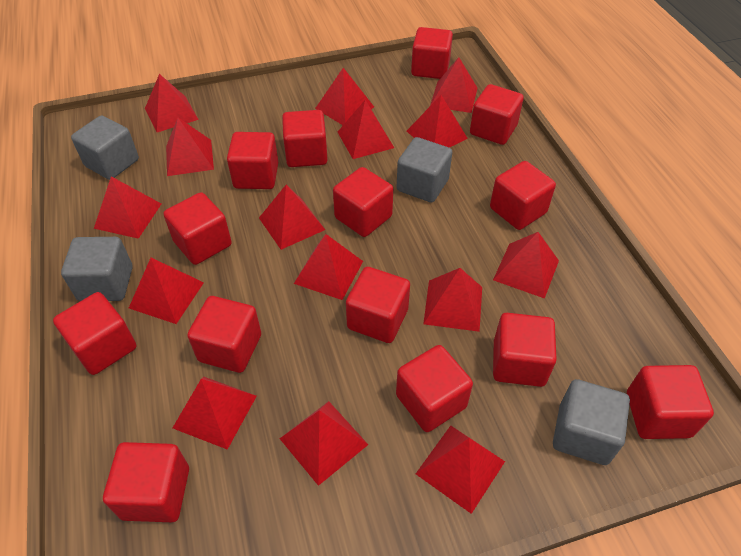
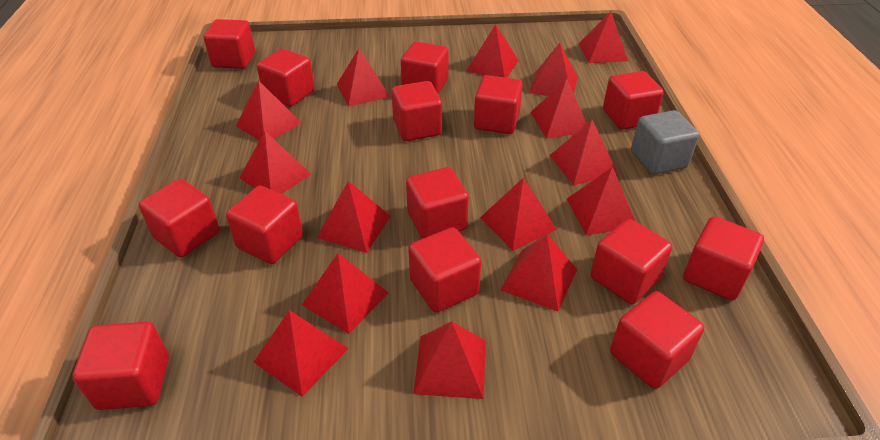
grey cube: 4 -> 1

